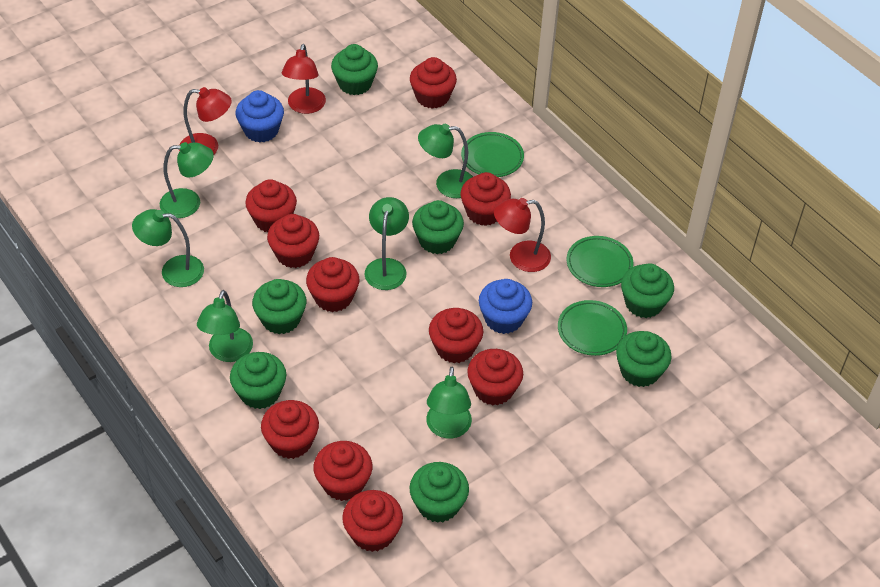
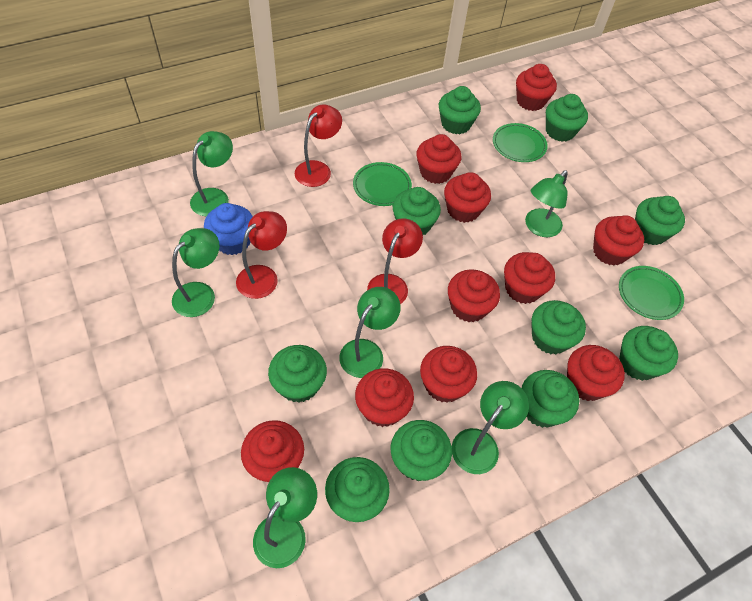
blue cupcake: 2 -> 1
green cupcake: 7 -> 10

